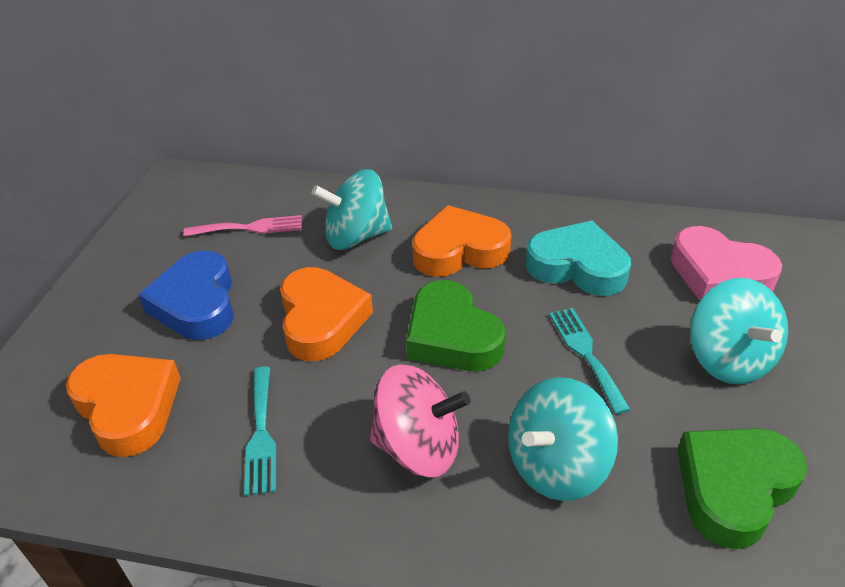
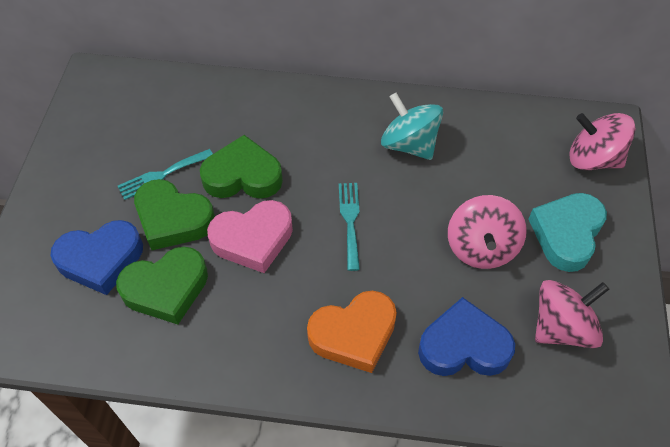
blue heart: 1 -> 2
green heart: 2 -> 3
orange heart: 3 -> 1
pink fork: 1 -> 0
pink spinning top: 1 -> 3
turquoise spinning top: 3 -> 1

